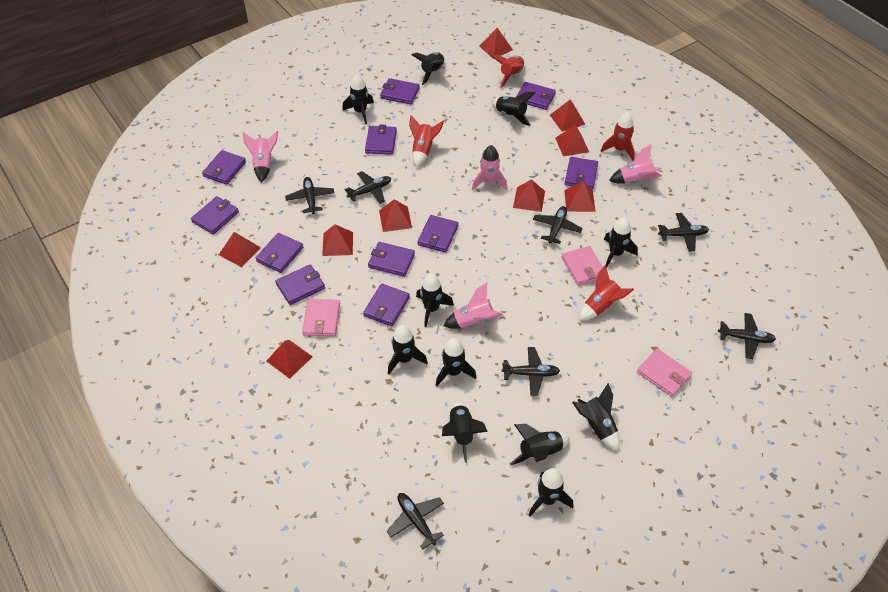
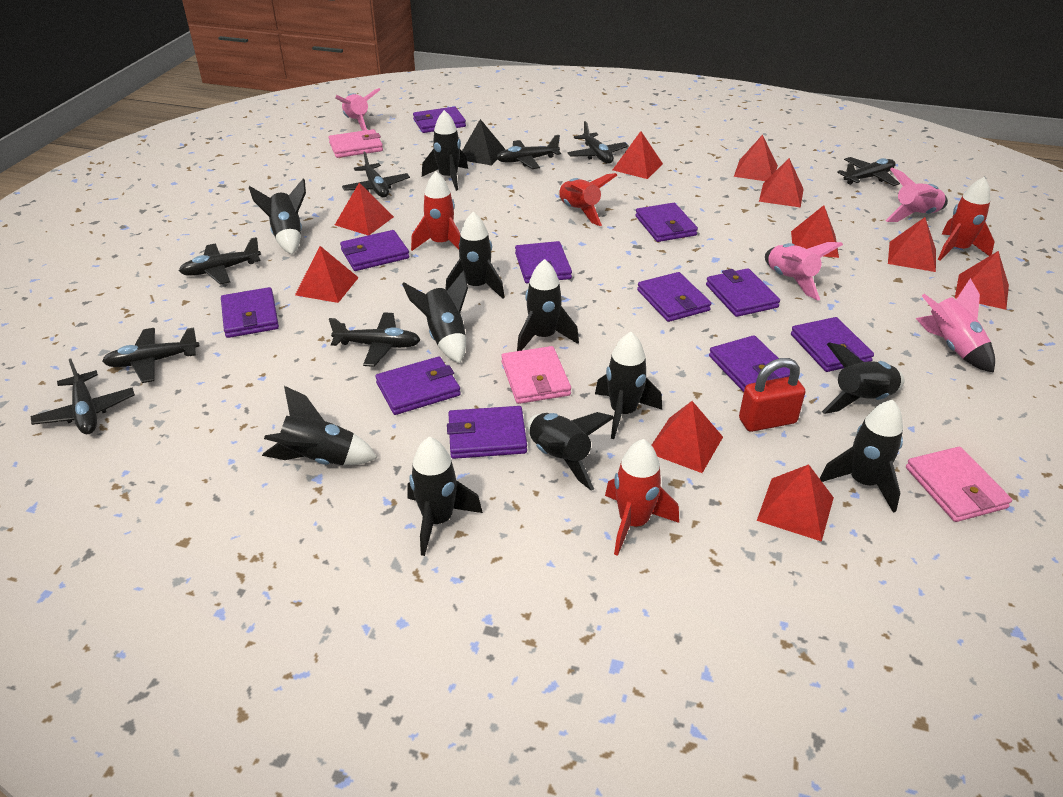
black plane: 7 -> 8
black pyramid: 0 -> 1
red padlock: 0 -> 1
red pyramid: 9 -> 10

